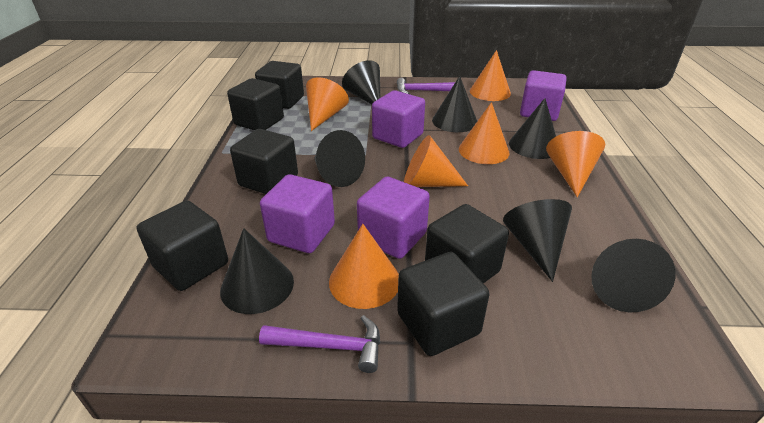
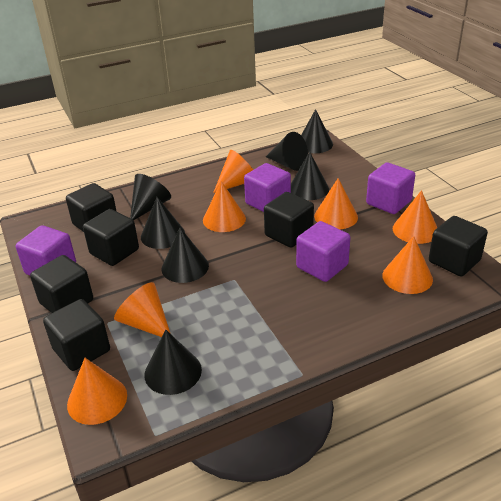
orange cone: 6 -> 7
purple hammer: 2 -> 0

